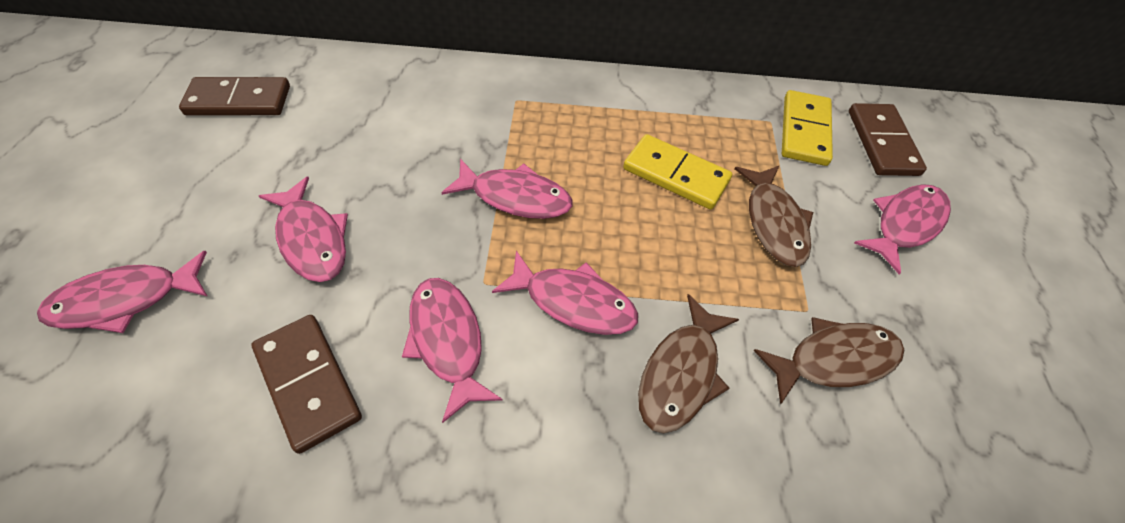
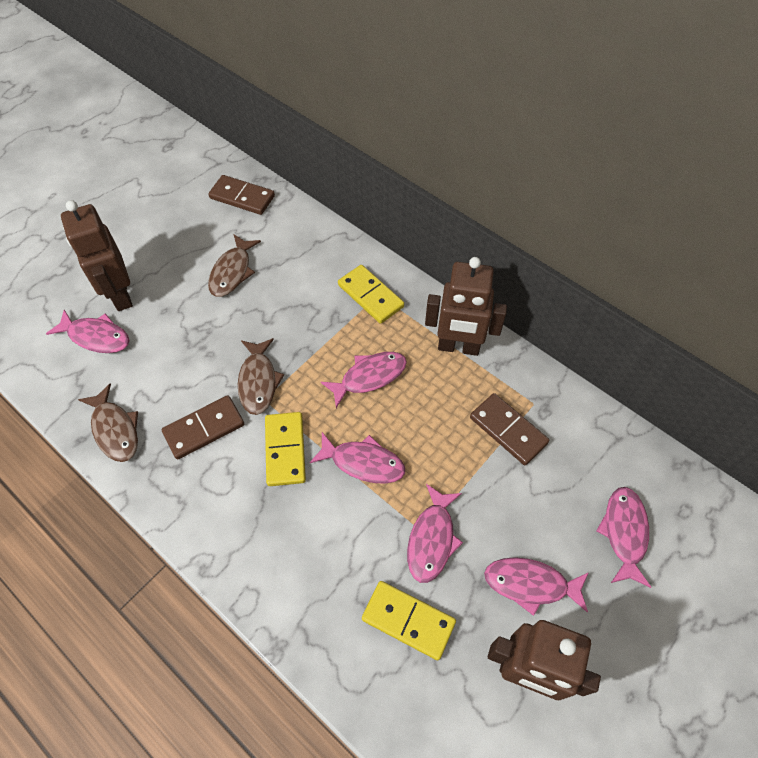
brown robot: 0 -> 3
yellow domino: 2 -> 3

